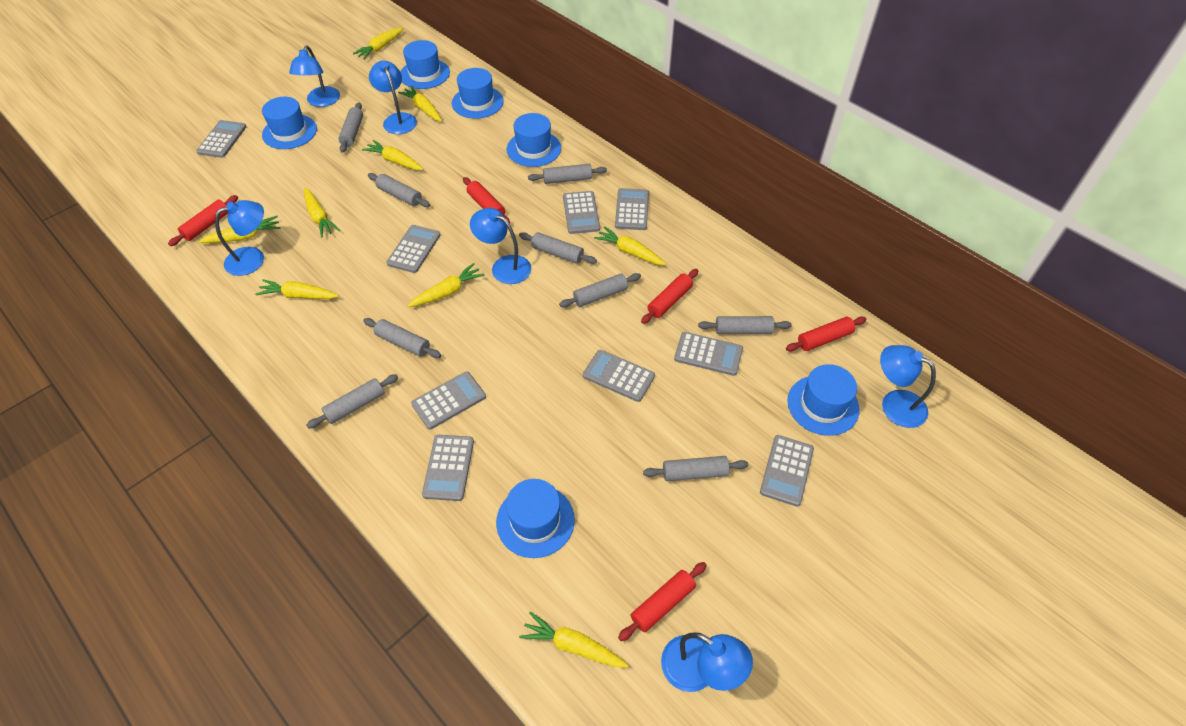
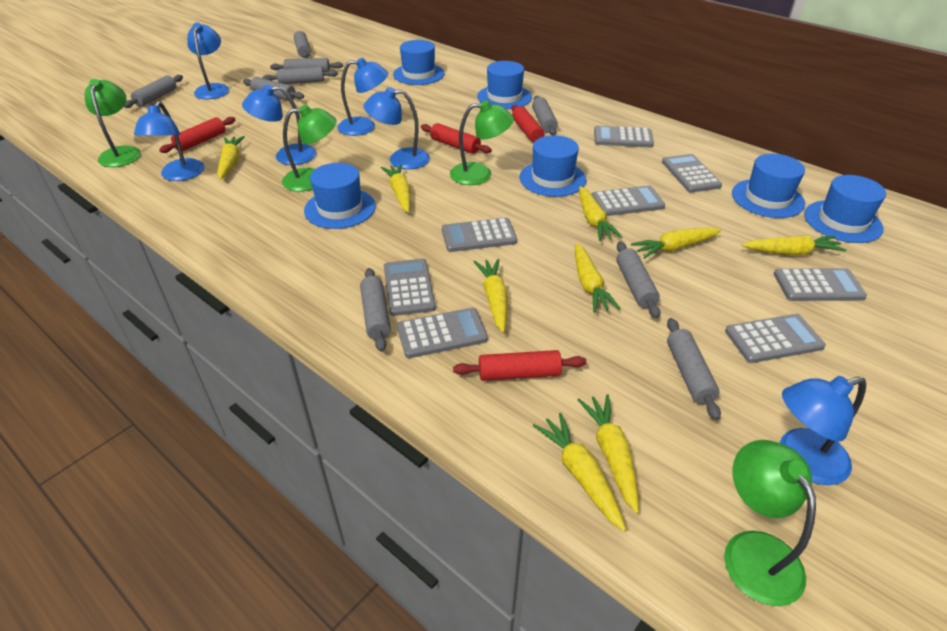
green lamp: 0 -> 4
grey calculator: 9 -> 8
red rolling pin: 5 -> 4

